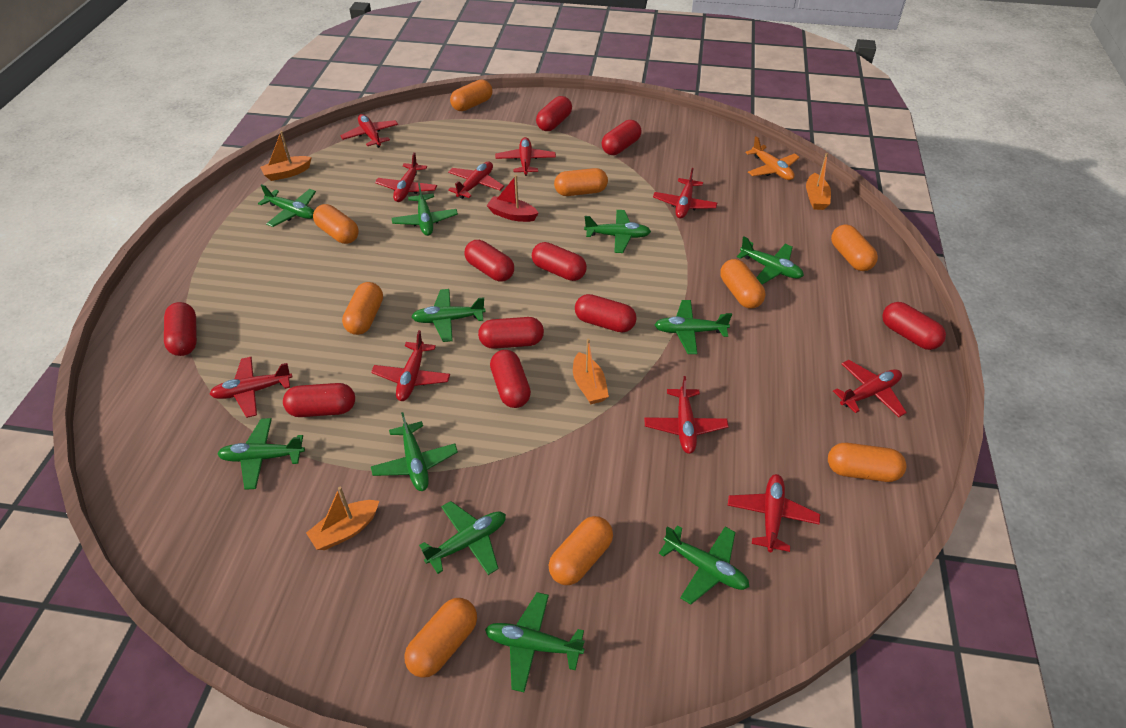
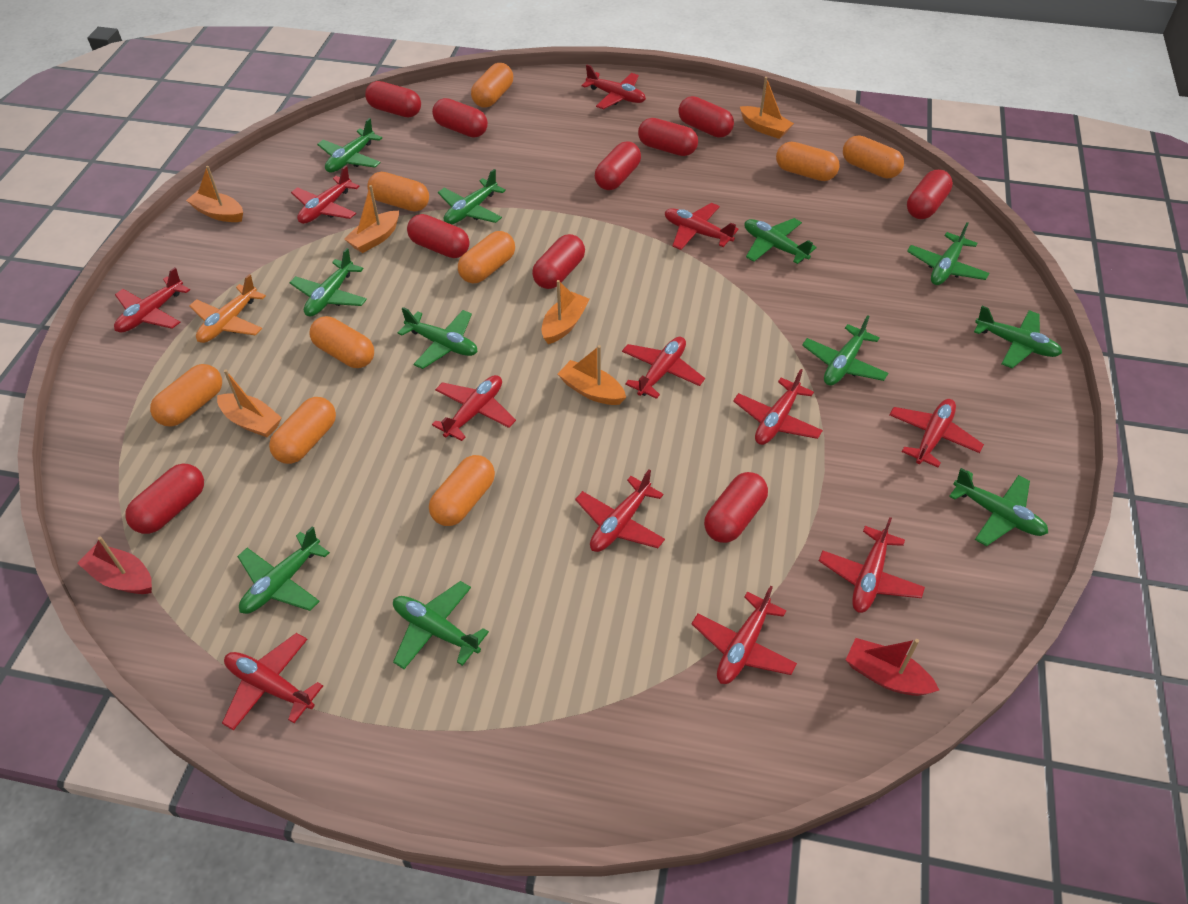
orange boat: 4 -> 6
red boat: 1 -> 2
red plane: 10 -> 12

